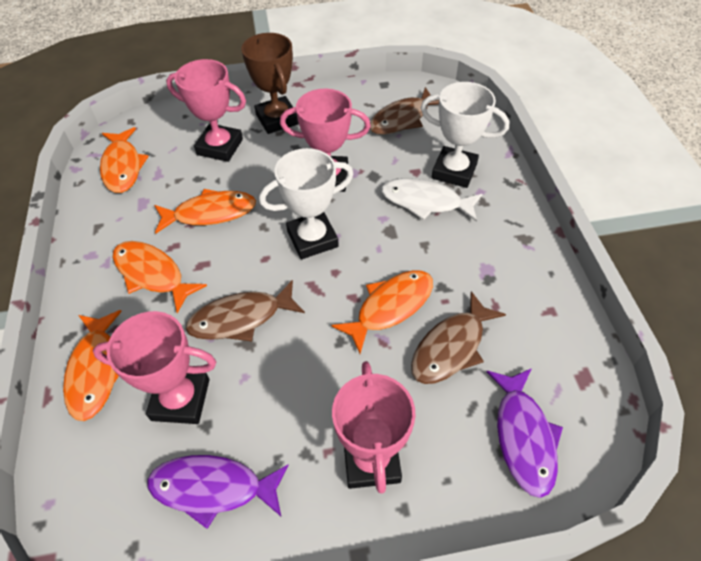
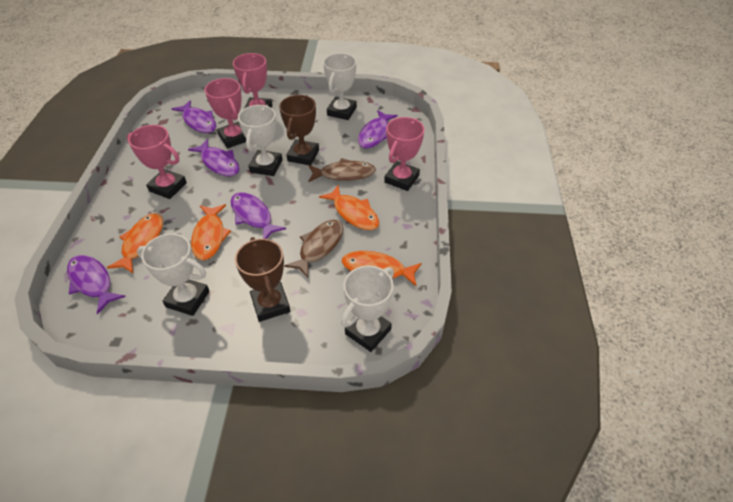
brown fish: 3 -> 2
brown trophy: 1 -> 2
orange fish: 5 -> 4
purple fish: 2 -> 5
white fish: 1 -> 0
white trophy: 2 -> 4

